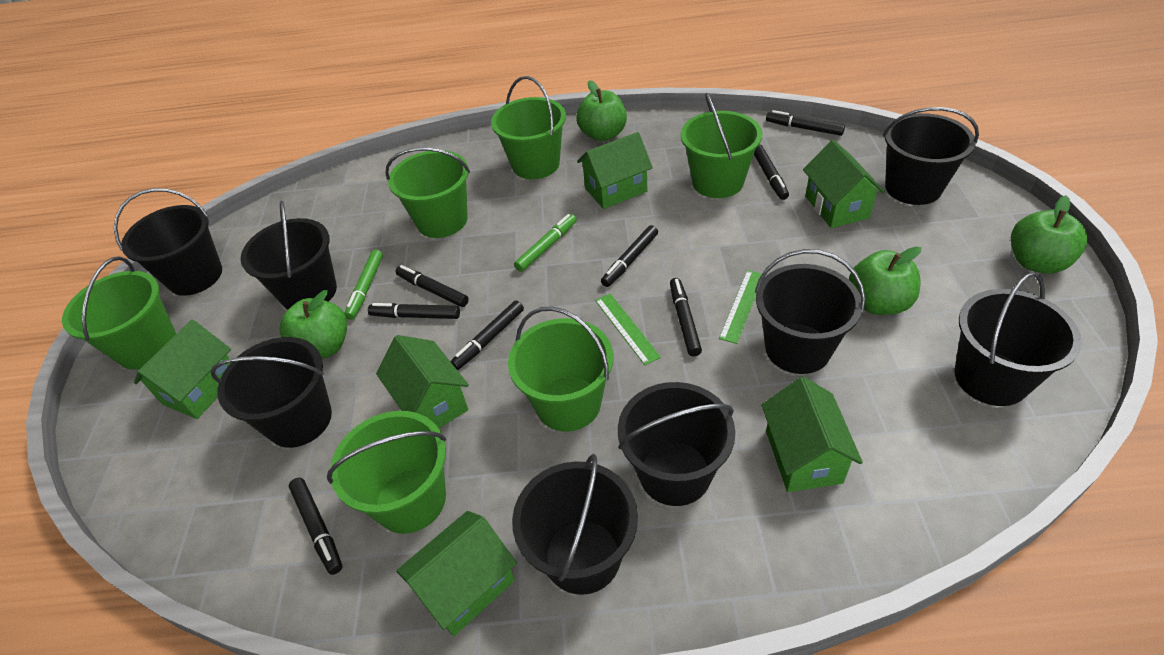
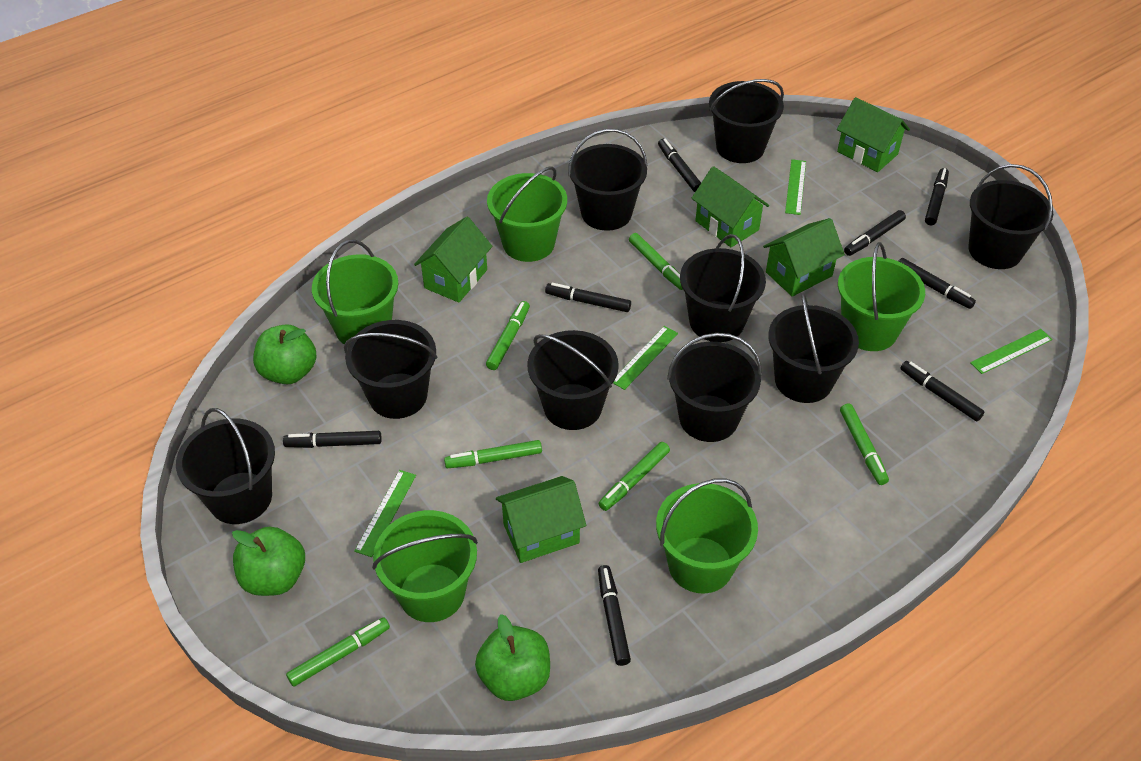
black bucket: 8 -> 9
green apple: 4 -> 3
green bucket: 6 -> 5
green house: 6 -> 5
green marker: 2 -> 6
green ruler: 2 -> 4

